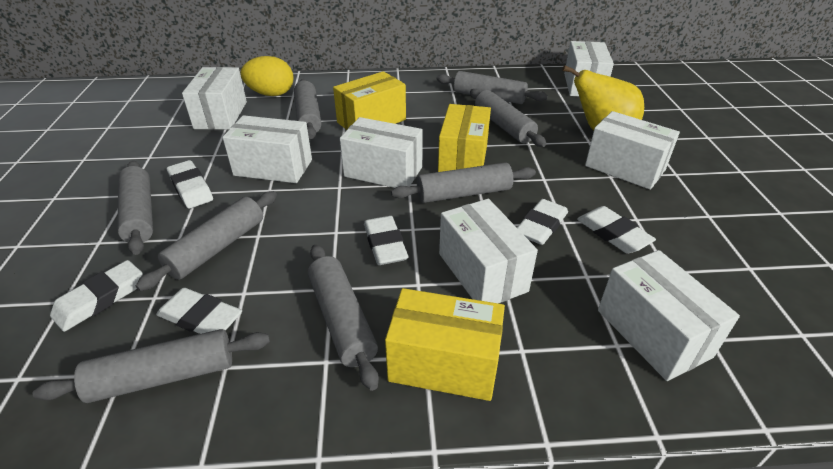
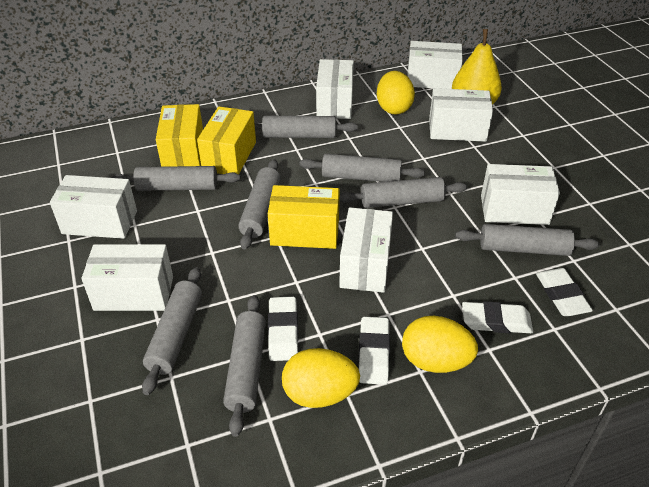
white eraser: 6 -> 4
yellow egg: 1 -> 3

